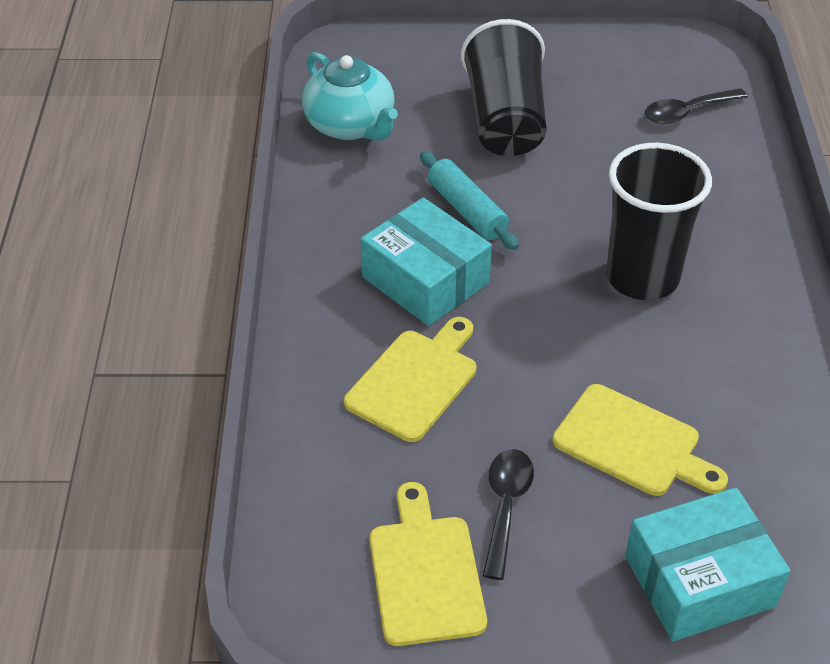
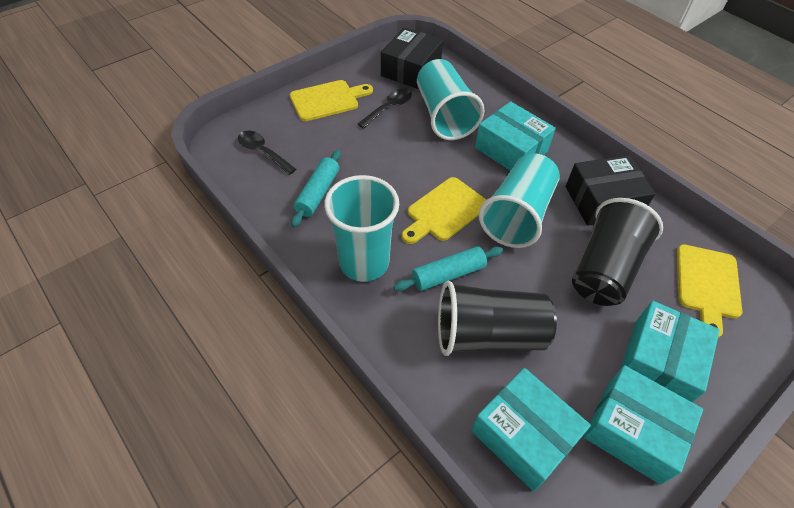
black box: 0 -> 2
turquoise box: 2 -> 4
turquoise cup: 0 -> 3
turquoise rolling pin: 1 -> 2
turquoise teapot: 1 -> 0

